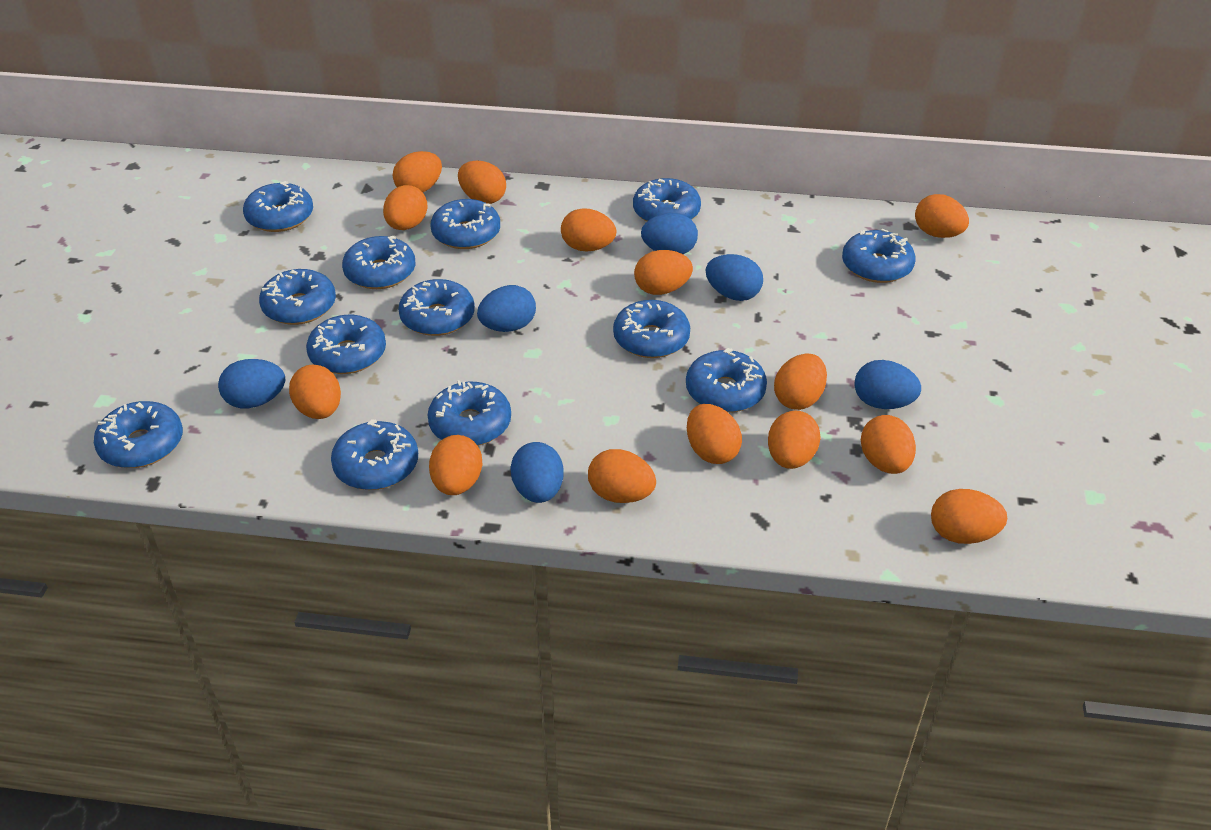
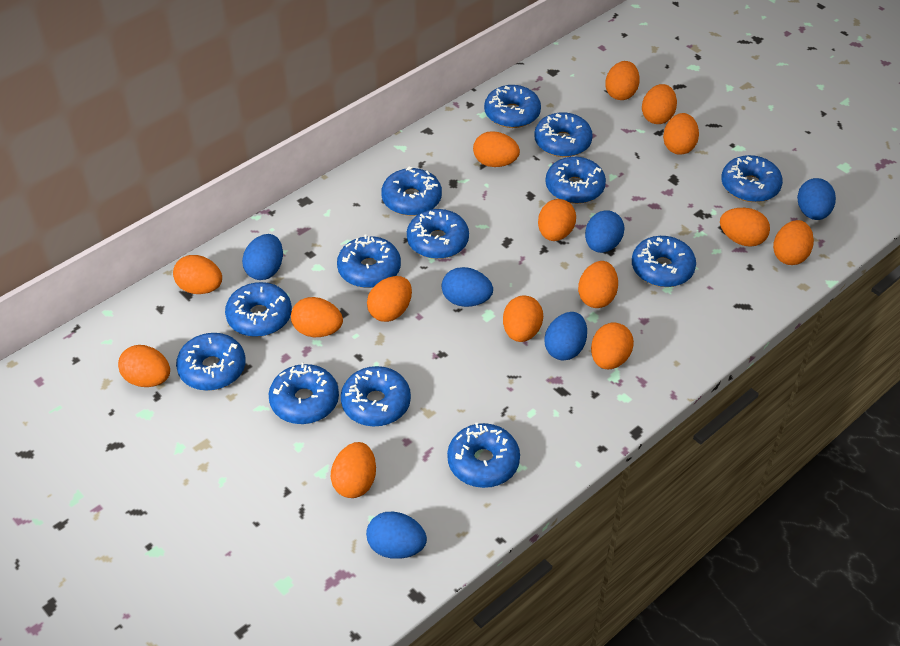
orange egg: 14 -> 15

